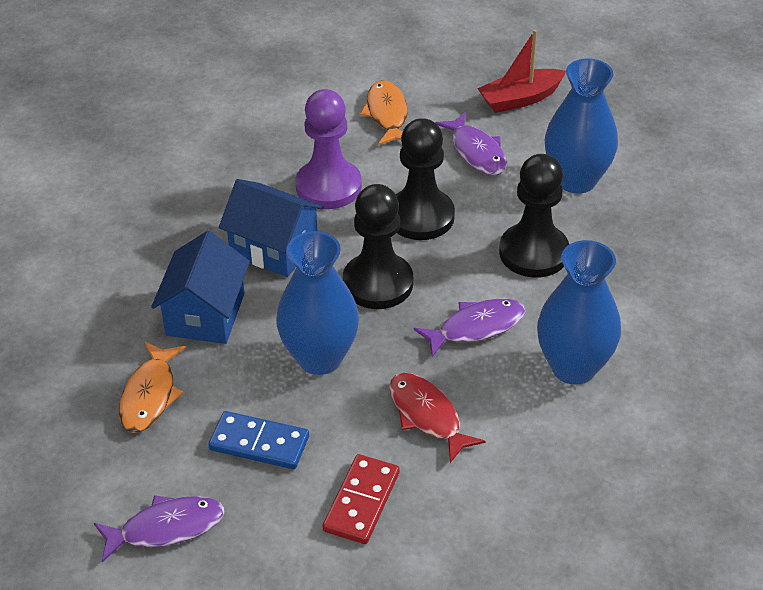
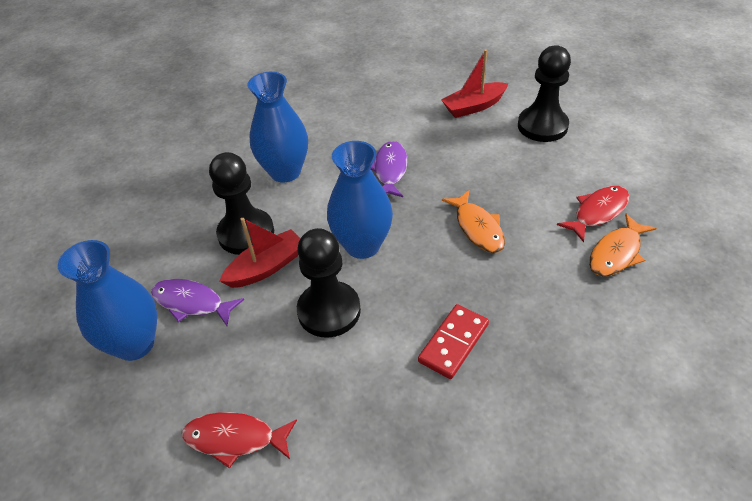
blue domino: 1 -> 0
blue house: 2 -> 0
purple fish: 3 -> 2
purple pawn: 1 -> 0
red boat: 1 -> 2
red fish: 1 -> 2

